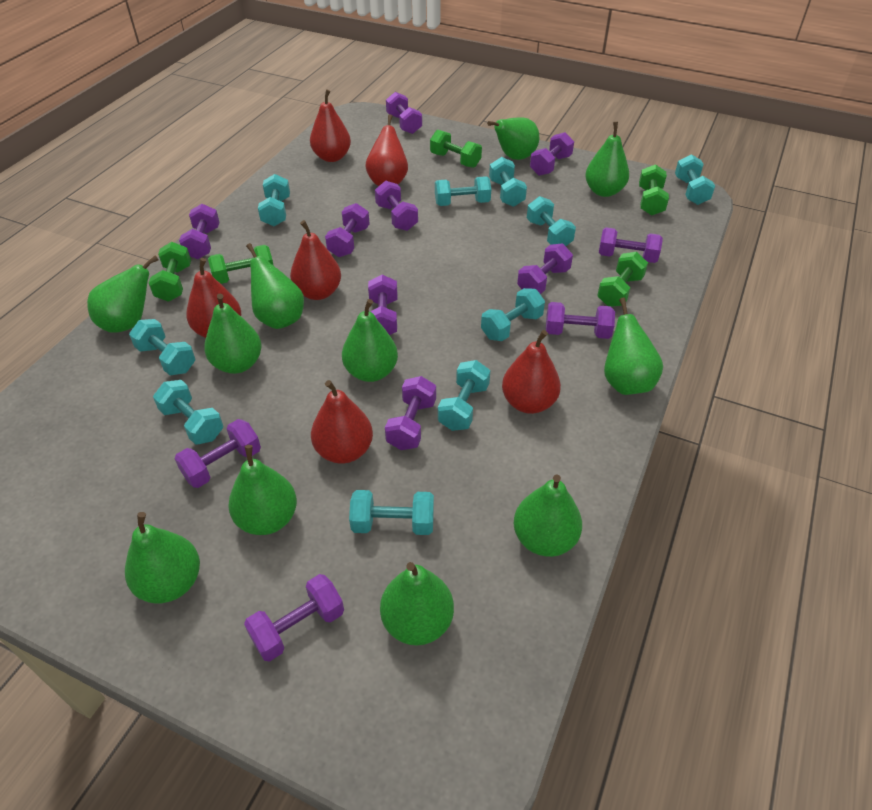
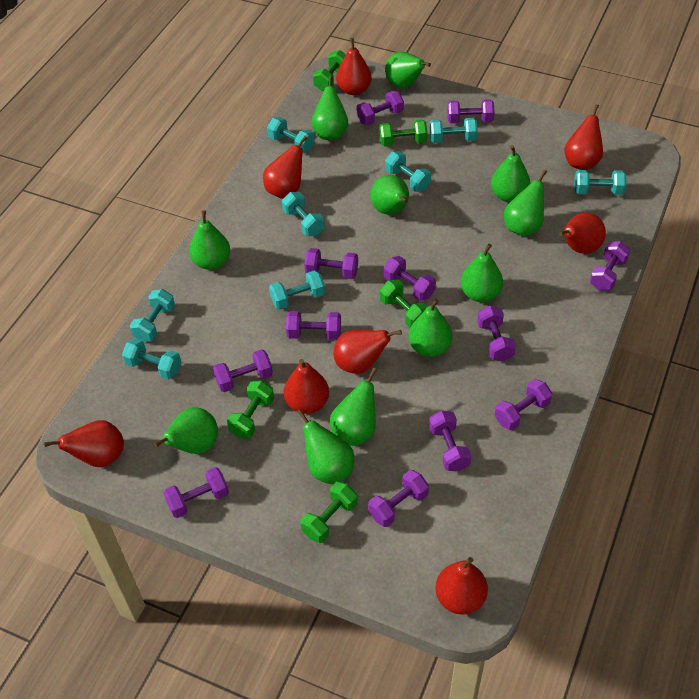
red pear: 6 -> 8
turquoise dumbbell: 10 -> 8

